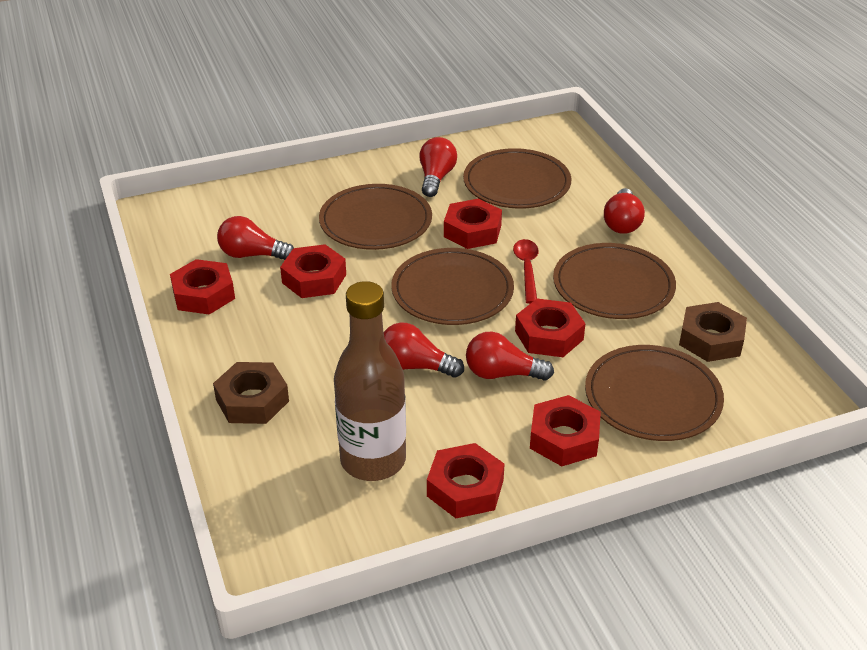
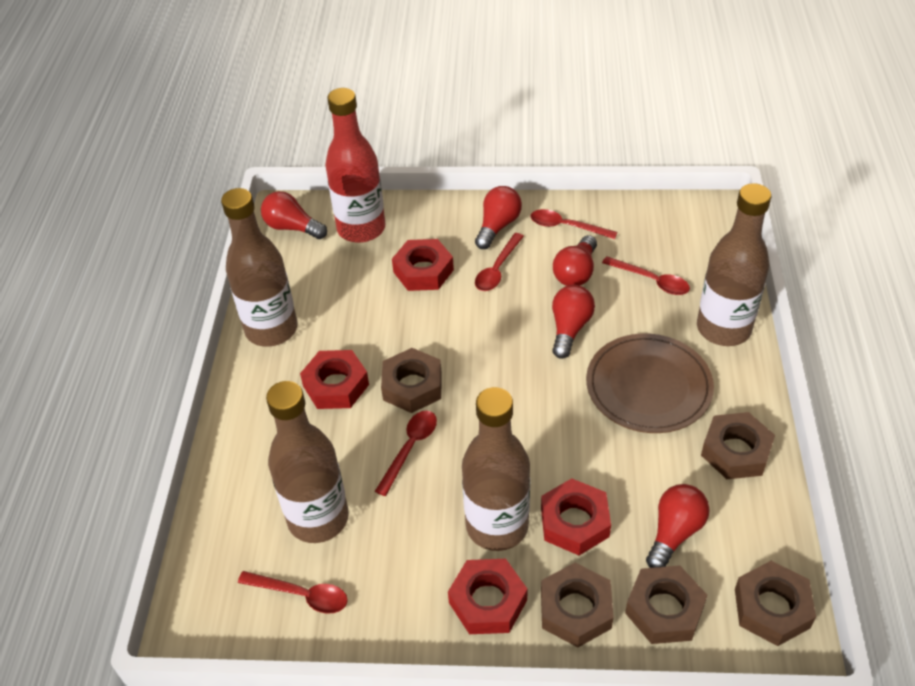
brown bottle: 1 -> 4
brown nut: 2 -> 5
brown plate: 5 -> 1
red bottle: 0 -> 1
red nut: 6 -> 4
red spoon: 1 -> 5

